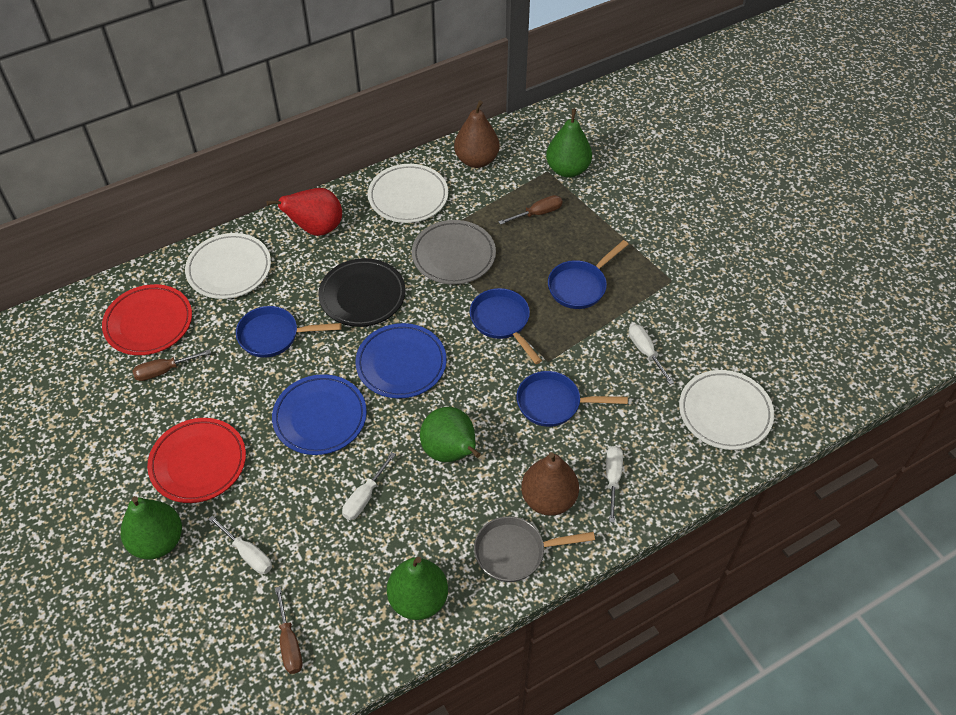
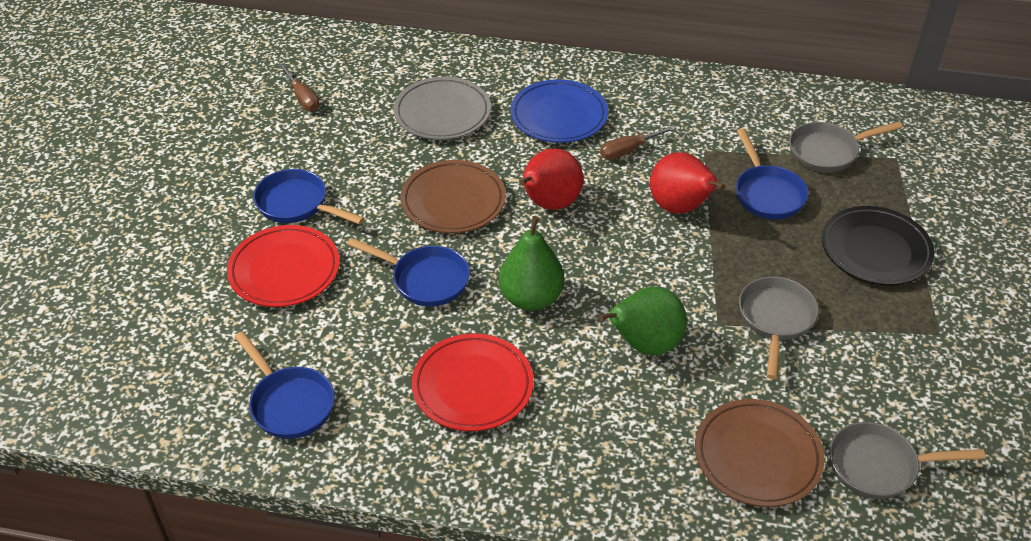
blue plate: 2 -> 1
brown pear: 2 -> 0
brown plate: 0 -> 2
brown screwdriver: 3 -> 2
green pear: 4 -> 2
grey pan: 1 -> 3
red pear: 1 -> 2
white plate: 3 -> 0
white screwdriver: 4 -> 0

